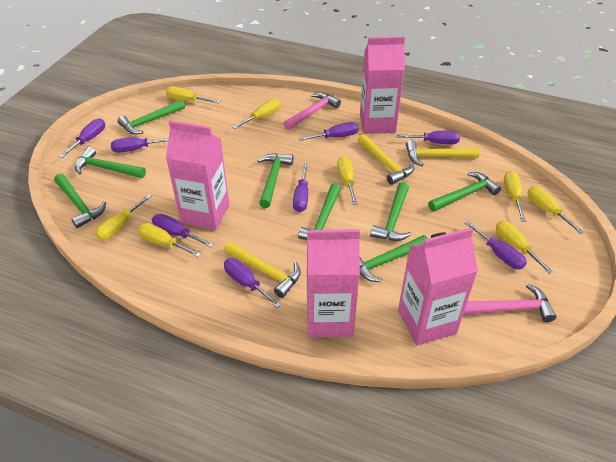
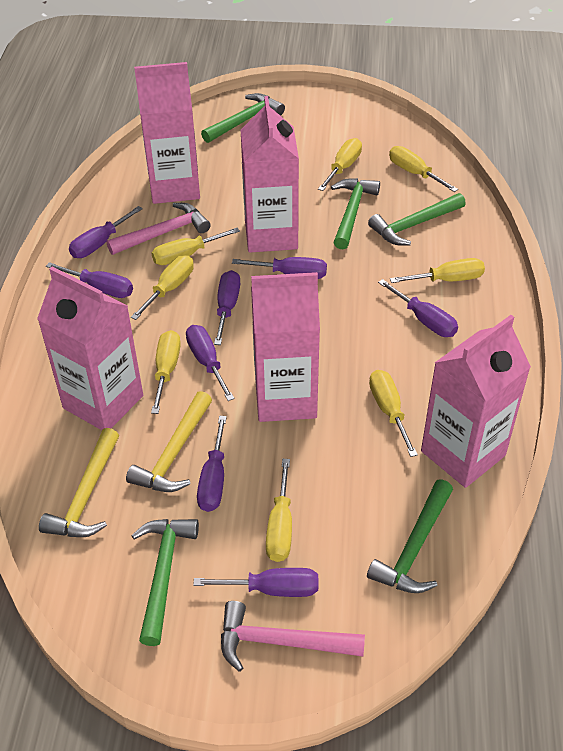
green hammer: 8 -> 5
pink carton: 4 -> 5
yellow hammer: 3 -> 2

